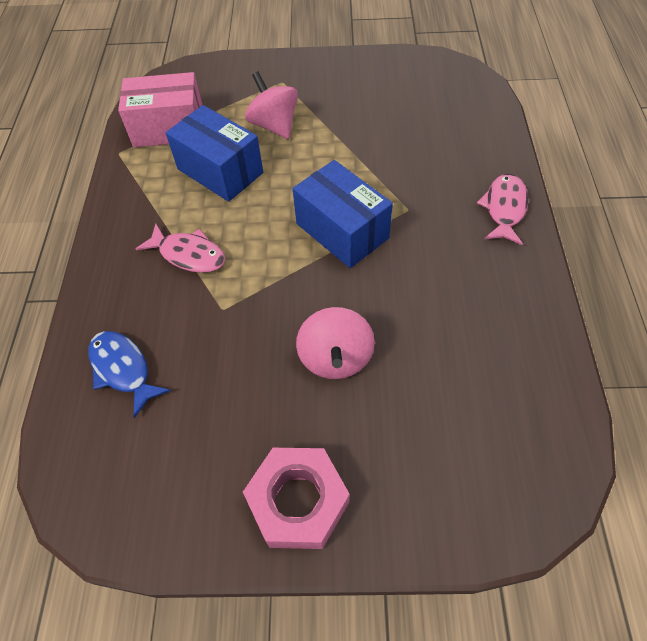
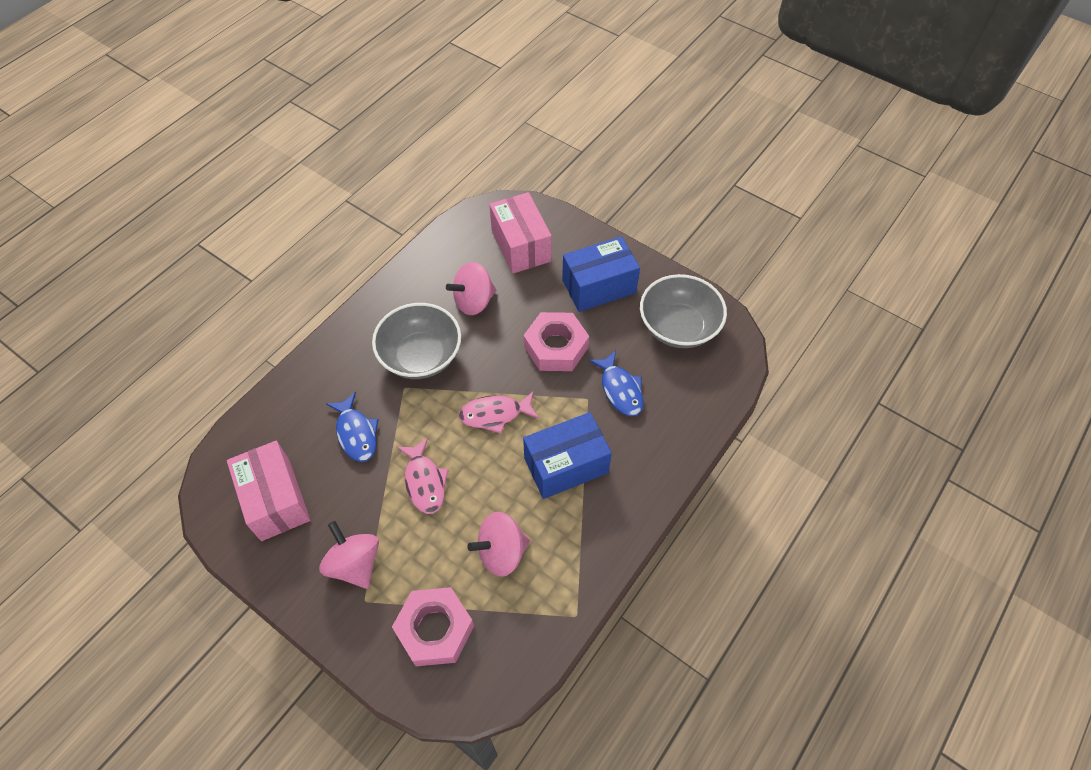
blue fish: 1 -> 2
grey bowl: 0 -> 2
pink box: 1 -> 2
pink nut: 1 -> 2
pink spinning top: 2 -> 3

